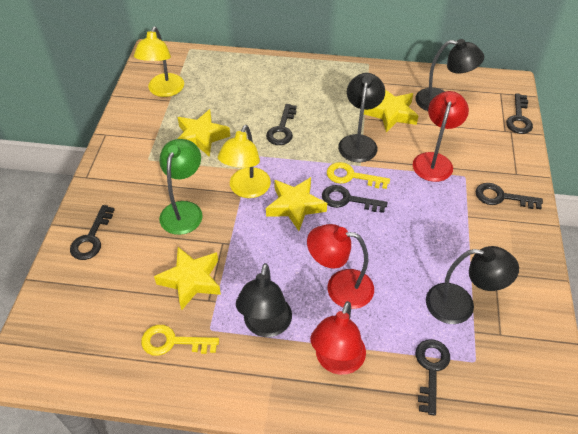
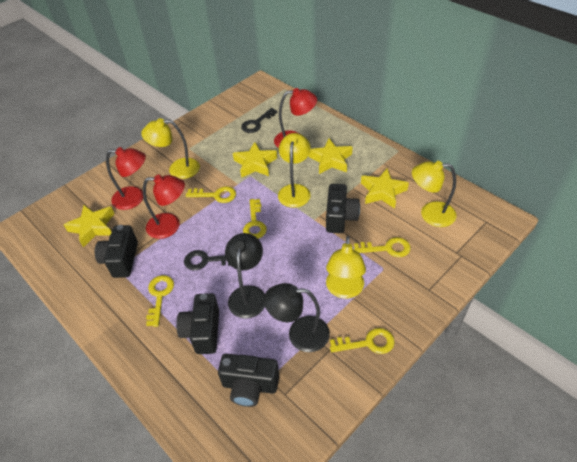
black camera: 0 -> 4
black key: 6 -> 2
black lamp: 4 -> 2
green lamp: 1 -> 0
yellow key: 2 -> 5
yellow lamp: 2 -> 4

